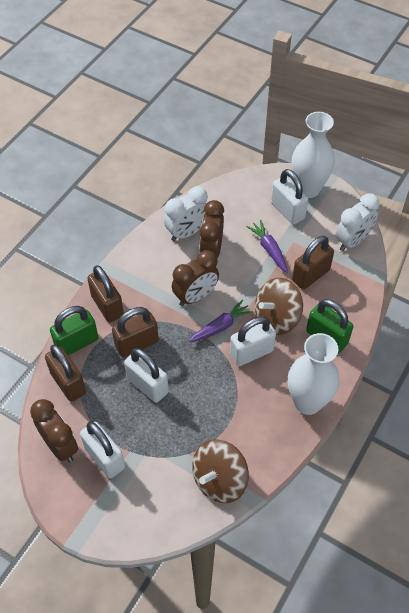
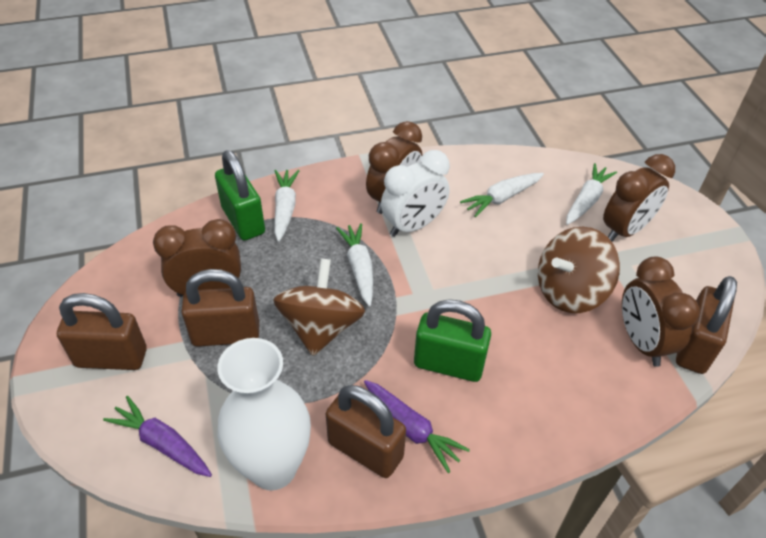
brown clock: 3 -> 4
white carrot: 0 -> 4
white clock: 2 -> 1
white padlock: 4 -> 0
white vase: 2 -> 1

